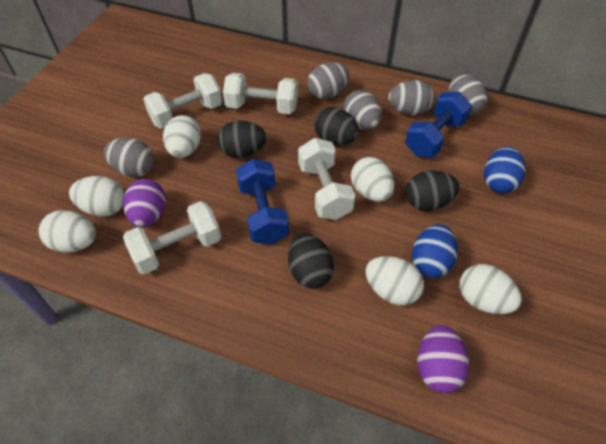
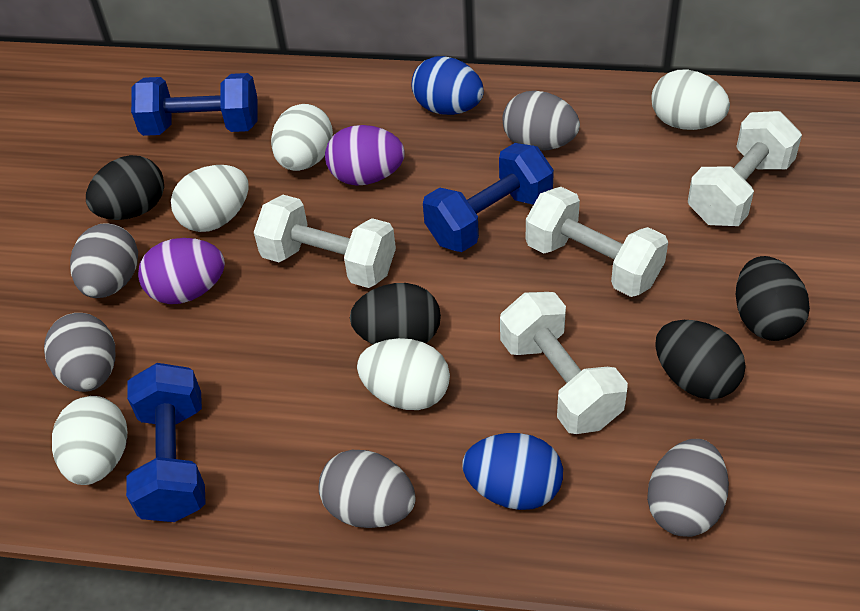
blue dumbbell: 2 -> 3
white egg: 6 -> 5

